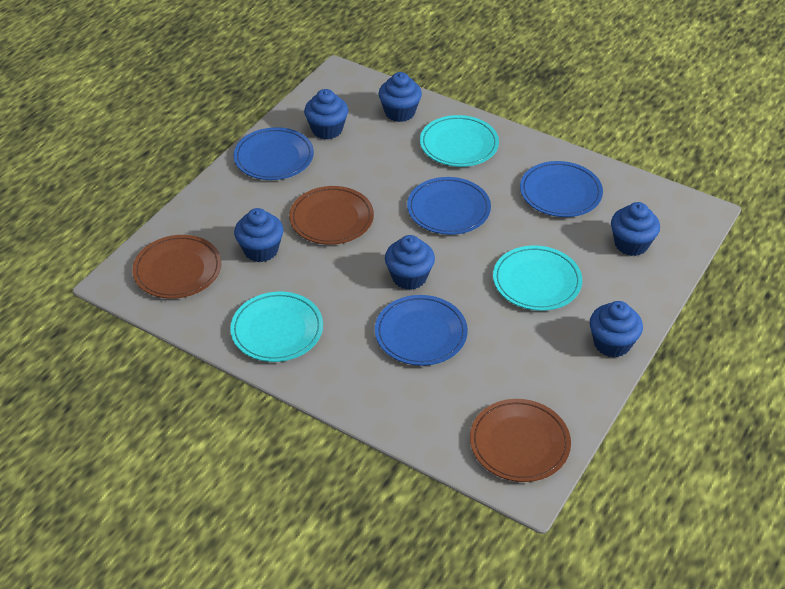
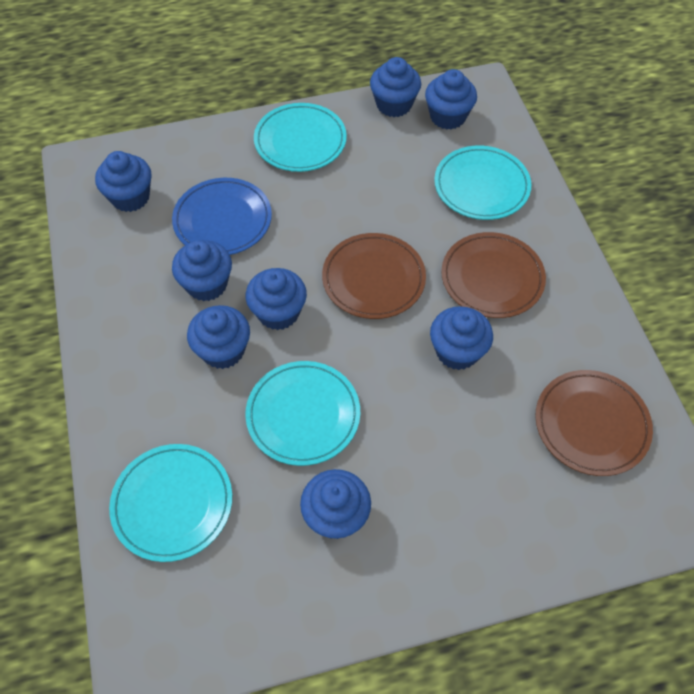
blue cupcake: 6 -> 8
blue plate: 4 -> 1
turquoise plate: 3 -> 4

